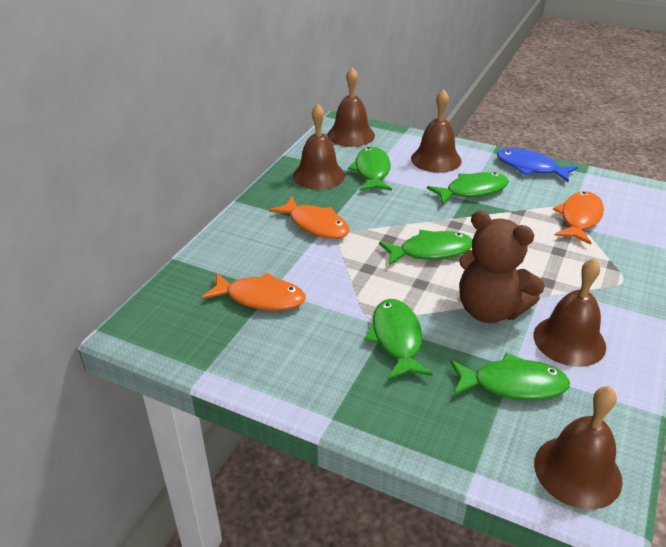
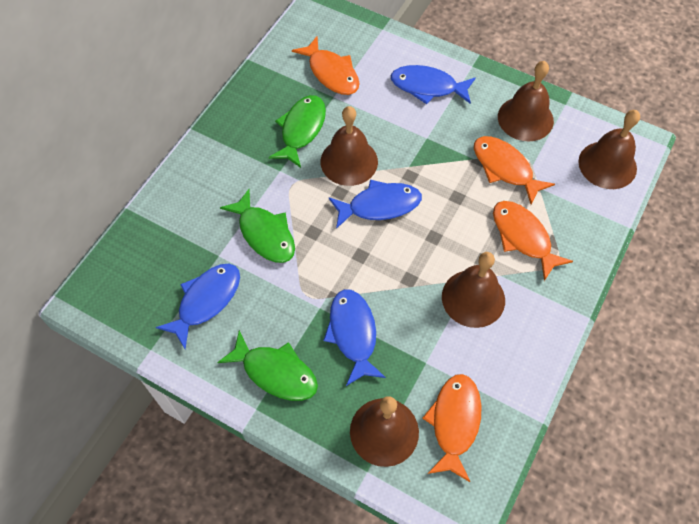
blue fish: 1 -> 4
brown teddy bear: 1 -> 0
green fish: 5 -> 3
orange fish: 3 -> 4

